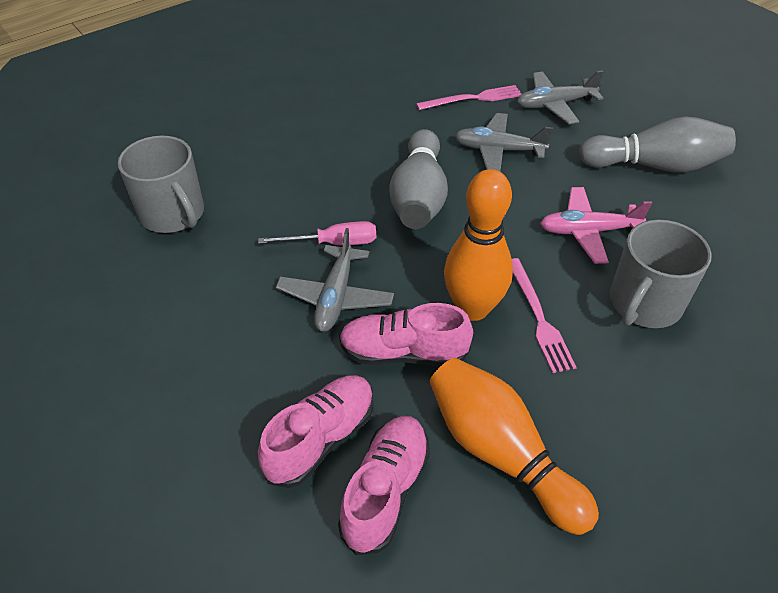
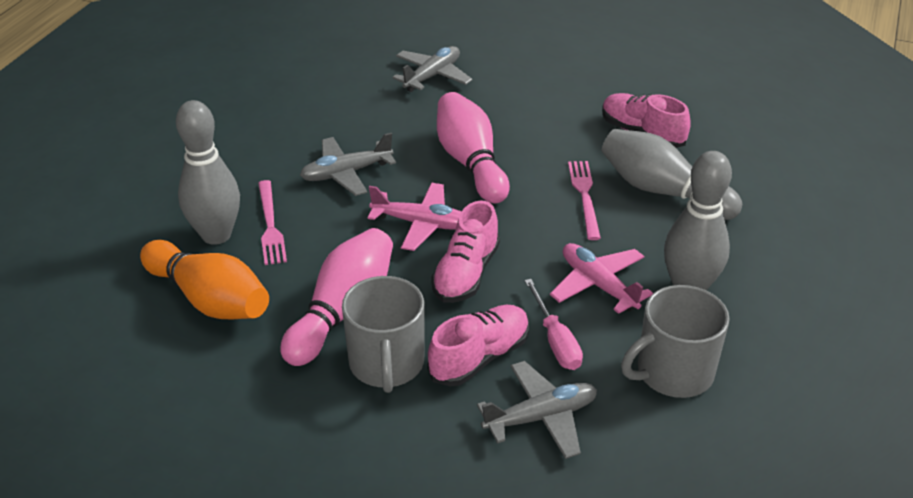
grey bowling pin: 2 -> 3
orange bowling pin: 2 -> 1
pink bowling pin: 0 -> 2
pink plane: 1 -> 2

